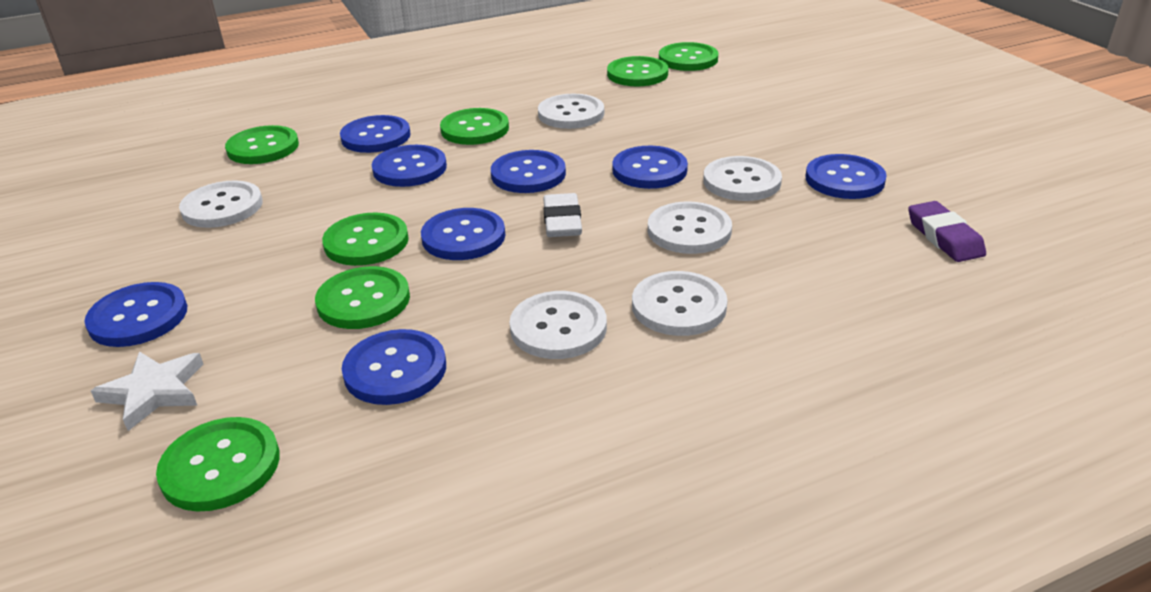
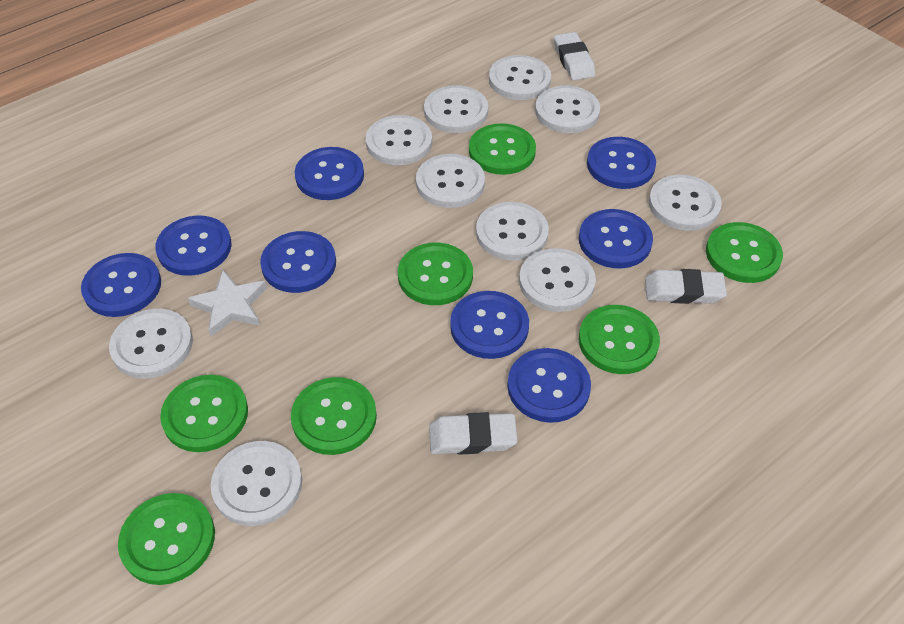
purple eraser: 1 -> 0
white button: 6 -> 10
white eraser: 1 -> 3

